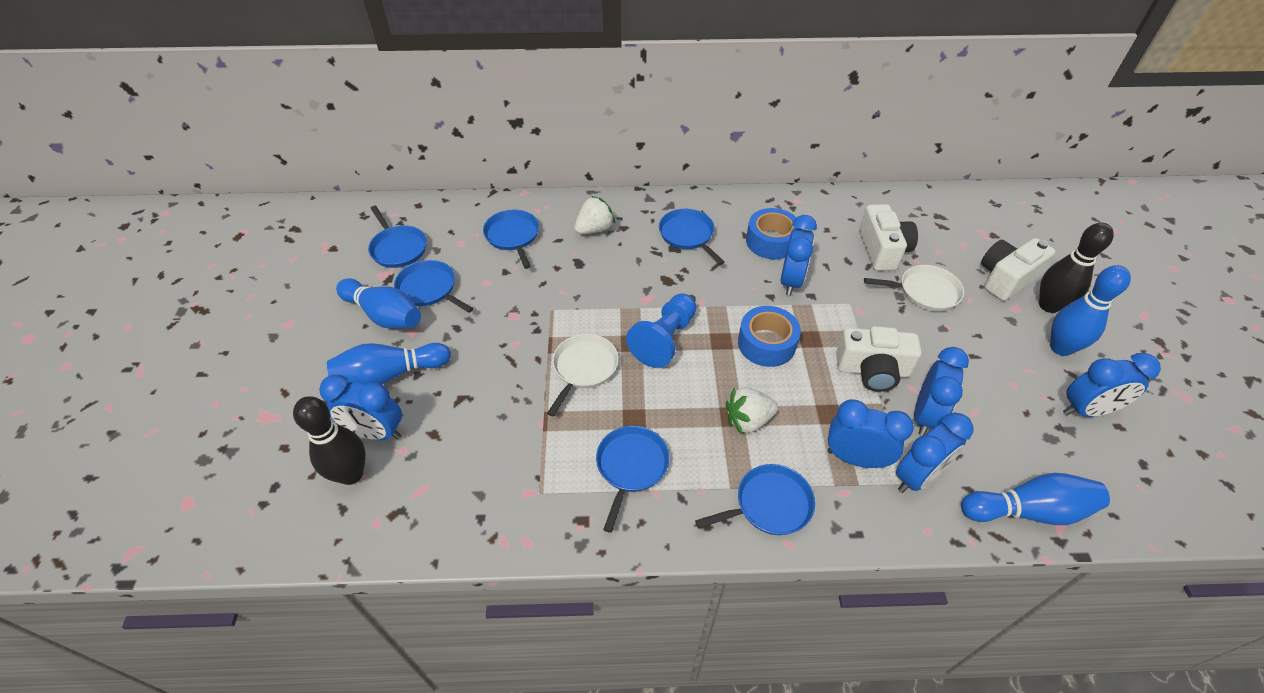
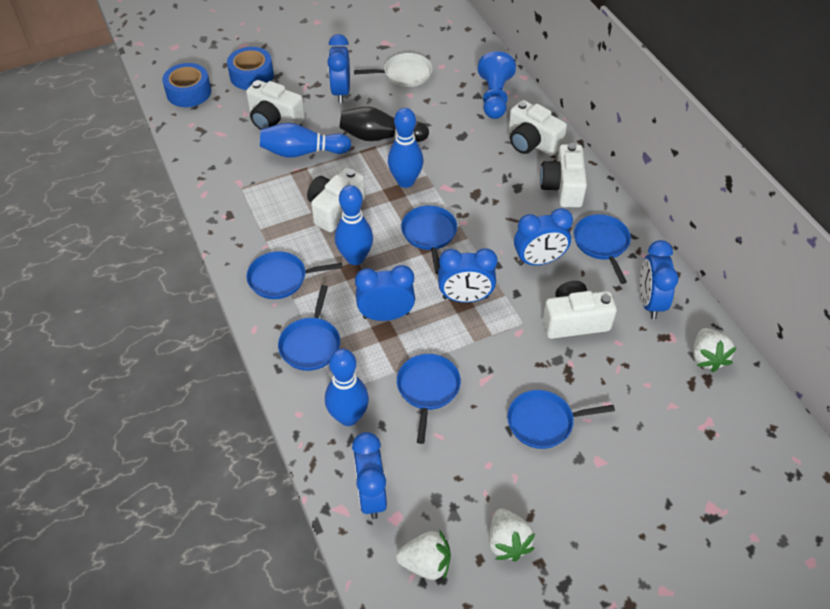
black bowling pin: 2 -> 1
white camera: 3 -> 5
white pan: 2 -> 1
white strawberry: 2 -> 3

